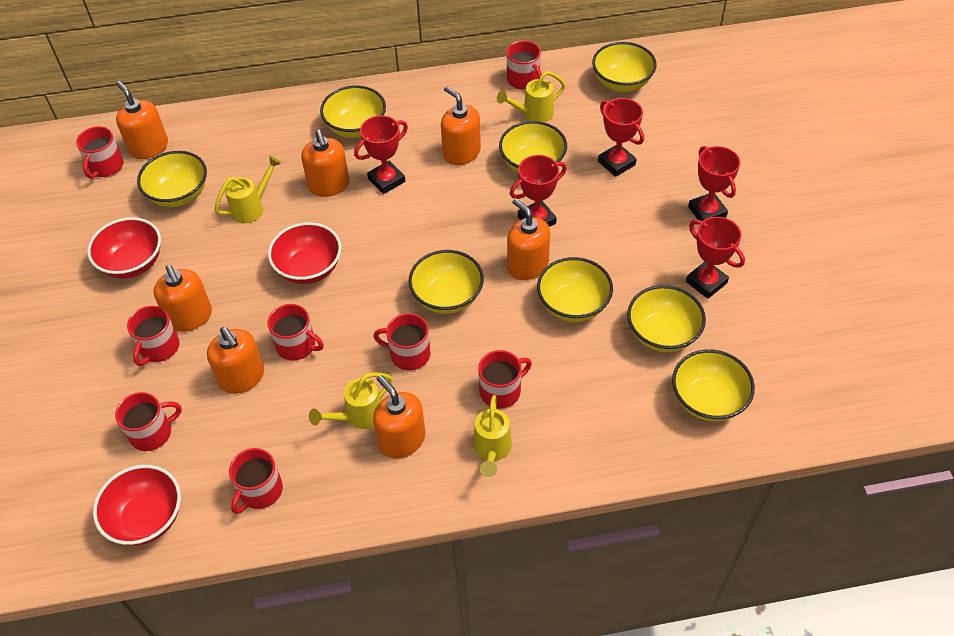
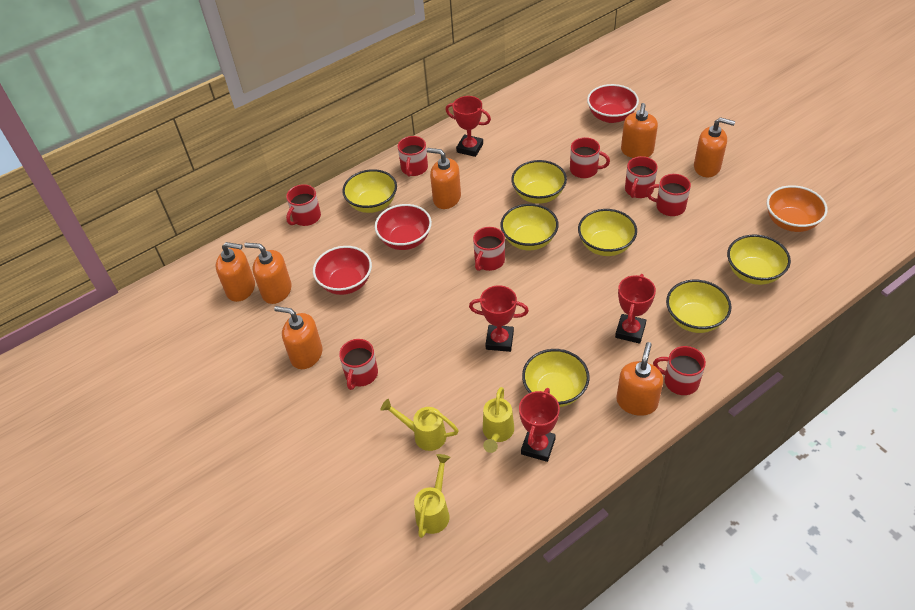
orange bowl: 0 -> 1
red trophy: 5 -> 4
yellow bowl: 8 -> 7
yellow watering can: 4 -> 3

